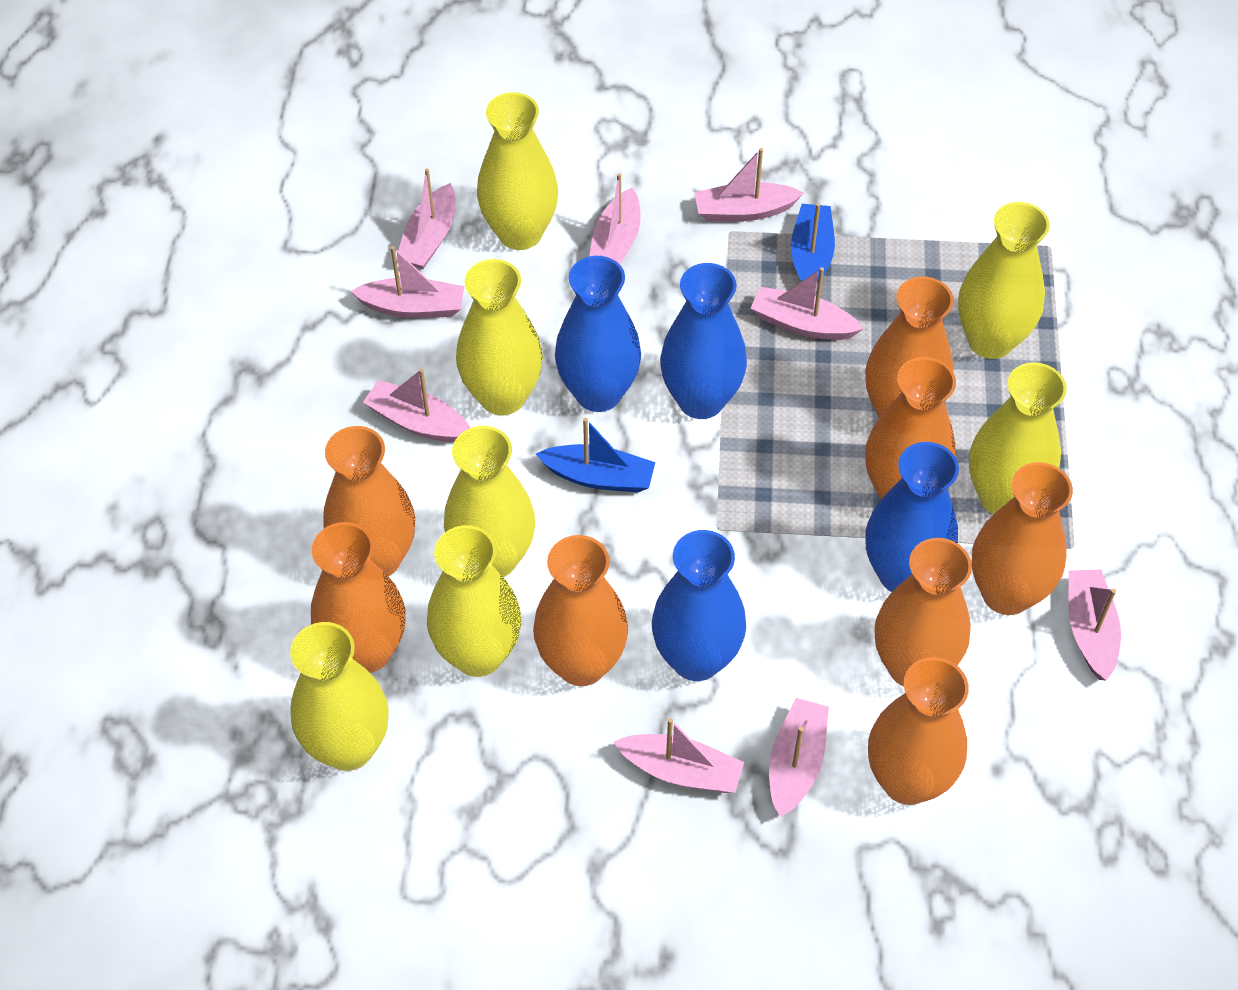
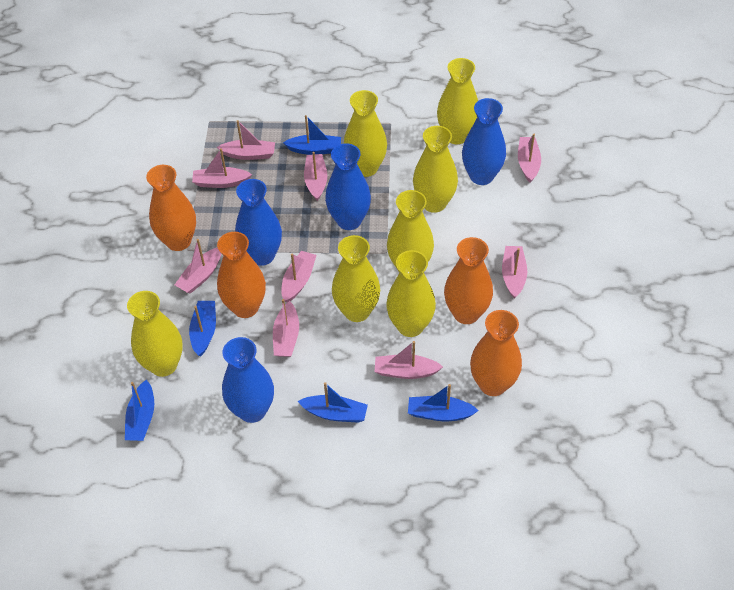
blue boat: 2 -> 5
orange vase: 8 -> 4

